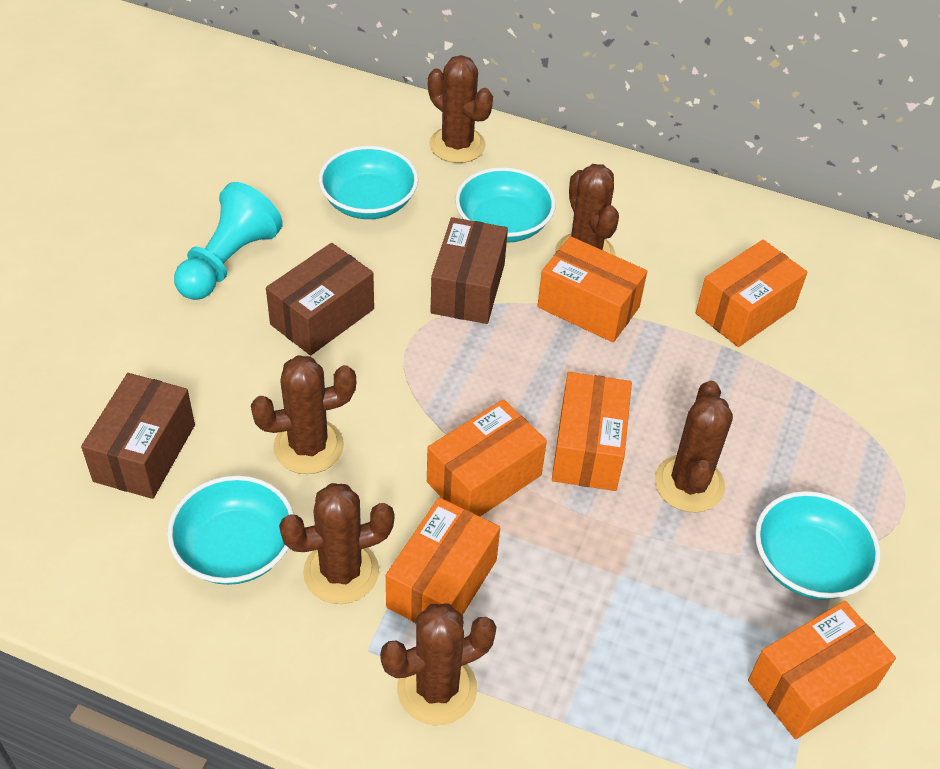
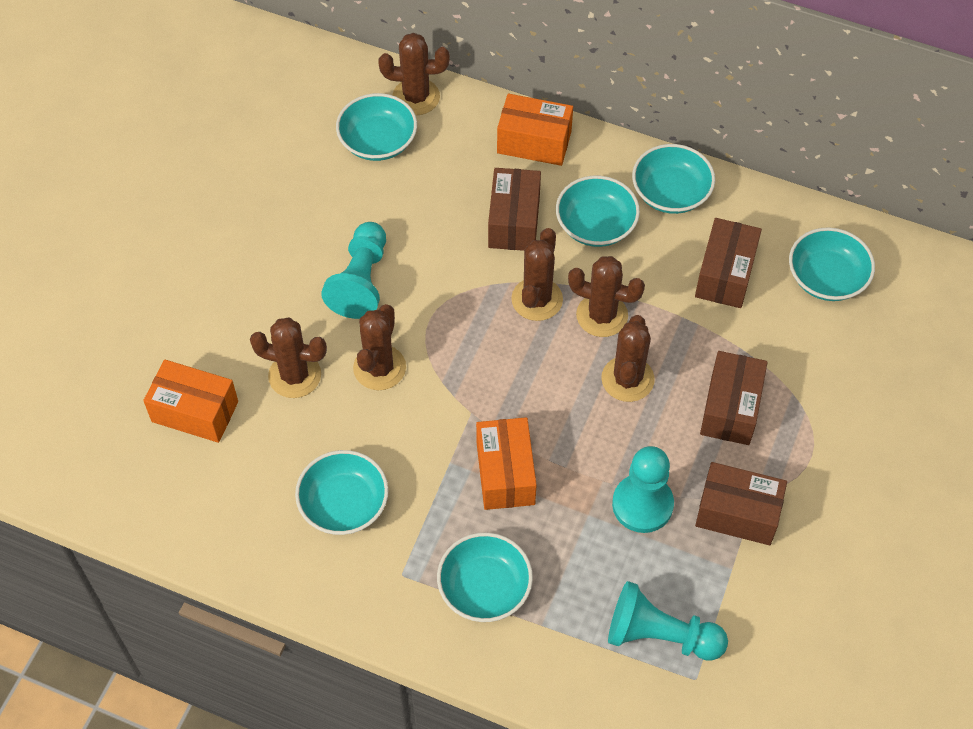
brown box: 3 -> 4
orange box: 6 -> 3
turquoise bowl: 4 -> 6
turquoise pawn: 1 -> 3

